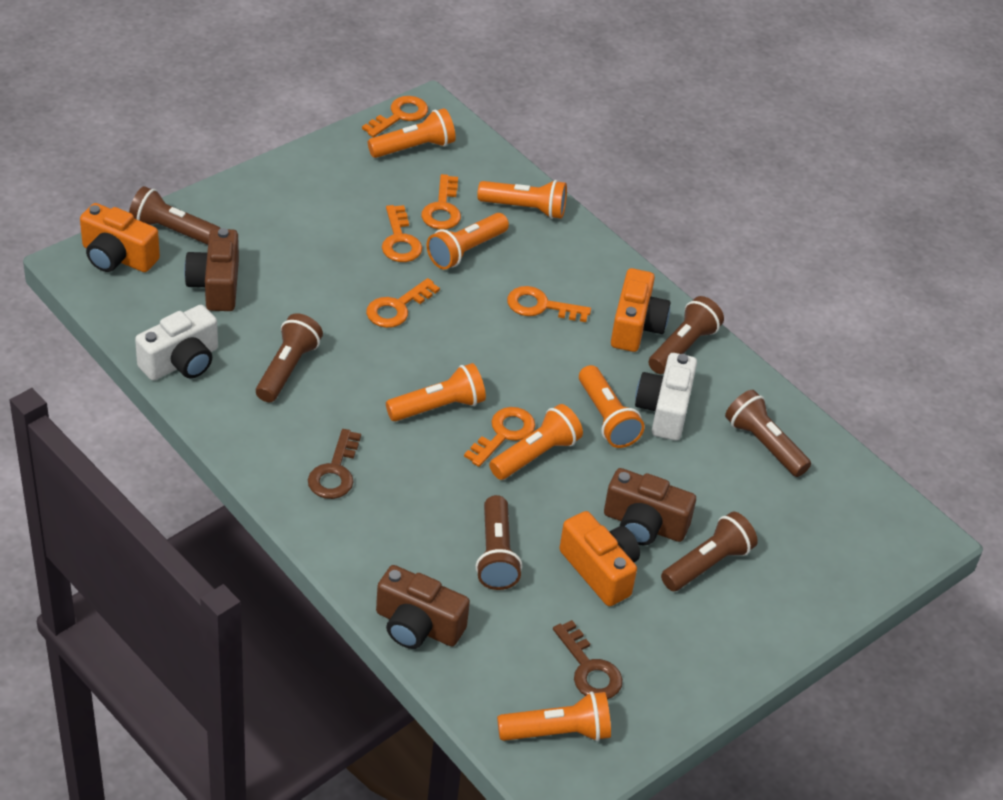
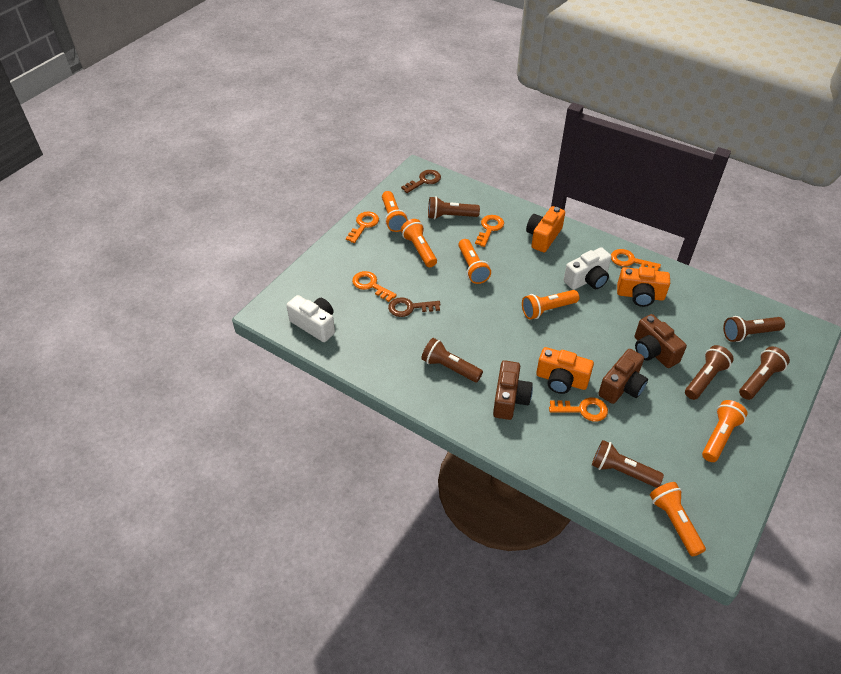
orange flashlight: 7 -> 6
orange key: 6 -> 5

